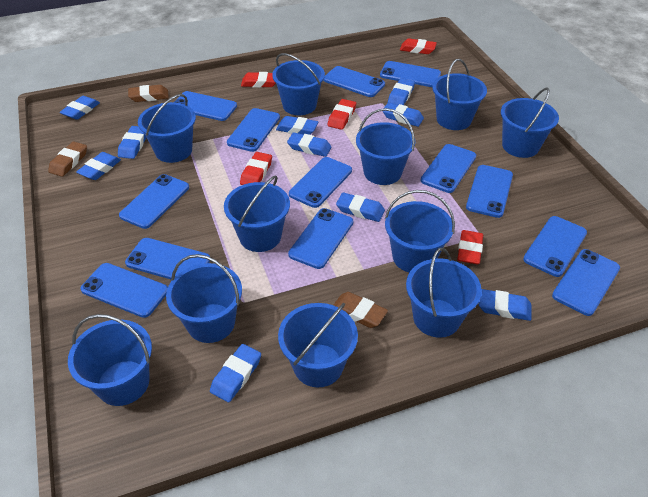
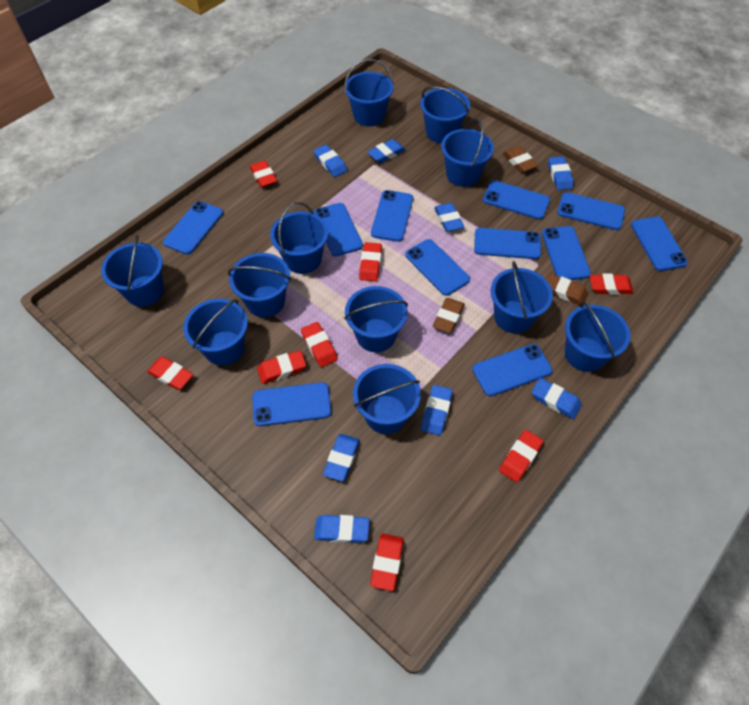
blue eraser: 10 -> 8
blue phone: 13 -> 11
red eraser: 5 -> 8

